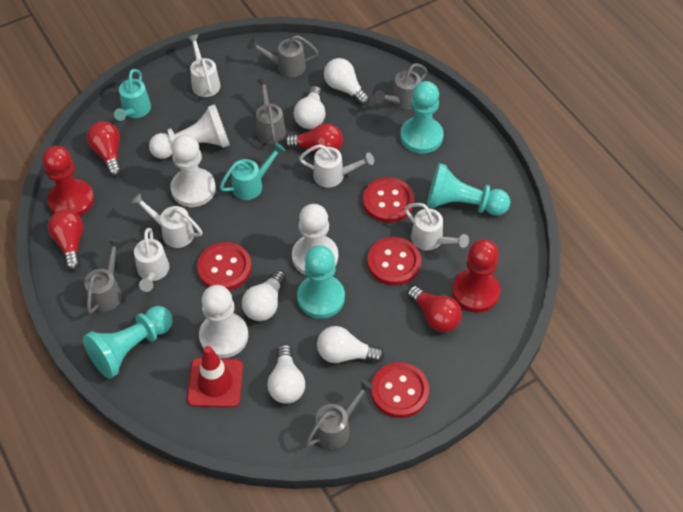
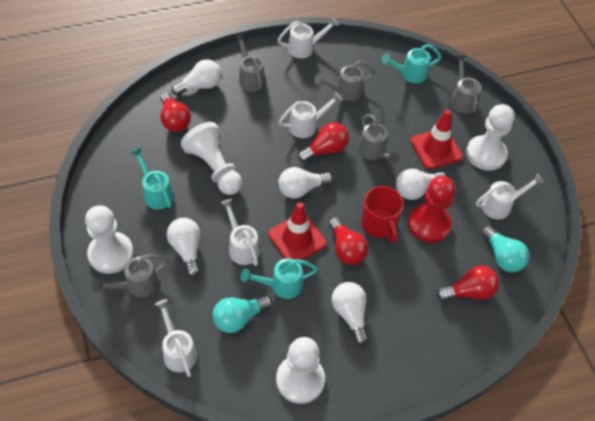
red button: 4 -> 0
red mug: 0 -> 1
red pawn: 2 -> 1
red traffic cone: 1 -> 2
turquoise light bulb: 0 -> 2
turquoise pawn: 4 -> 0
turquoise watering can: 2 -> 3

